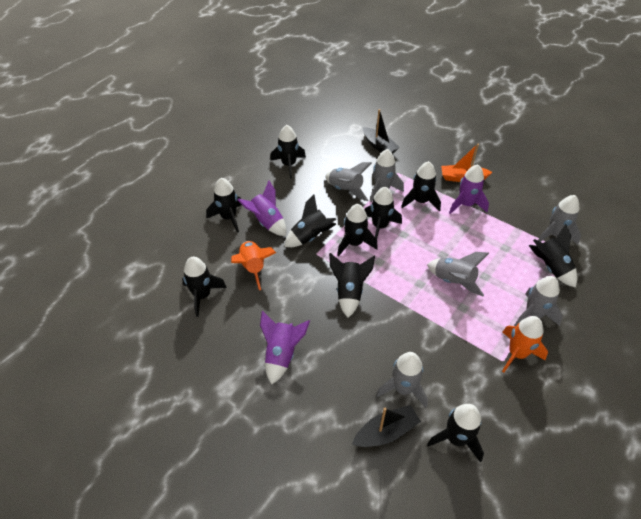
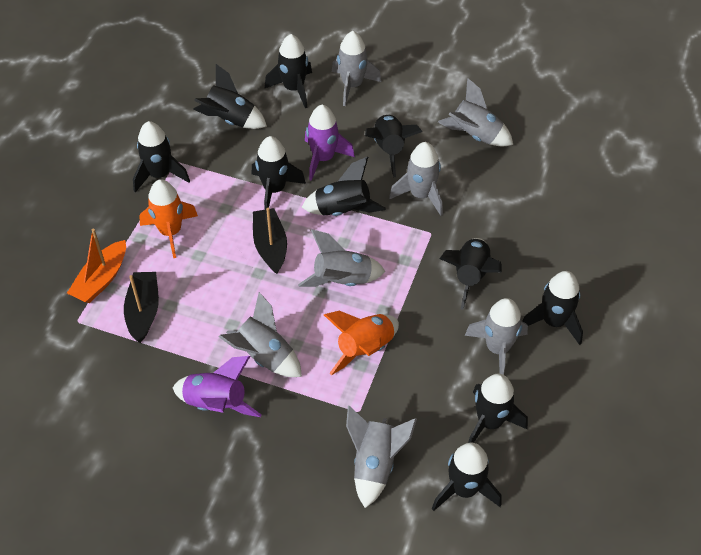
grey rocket: 6 -> 7
purple rocket: 3 -> 2

